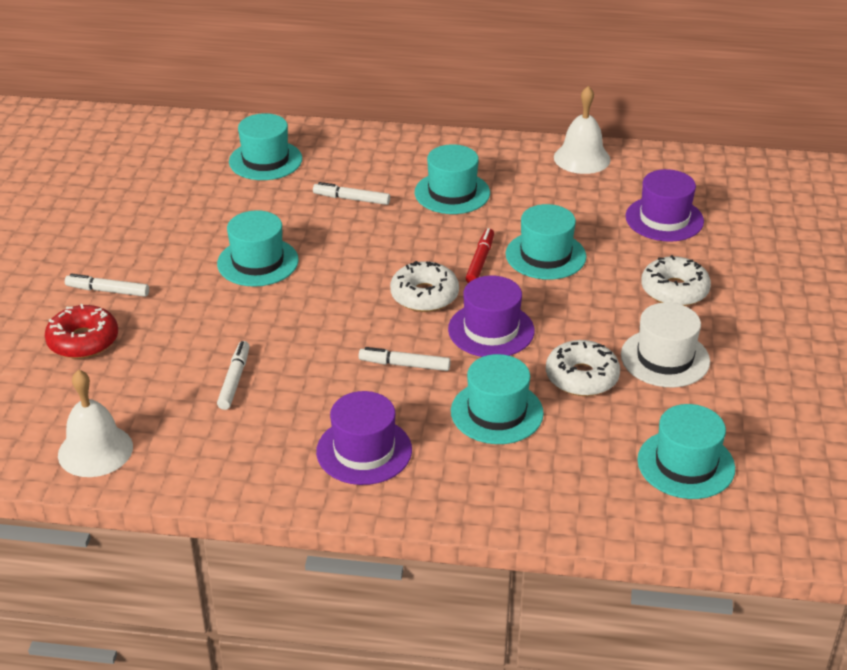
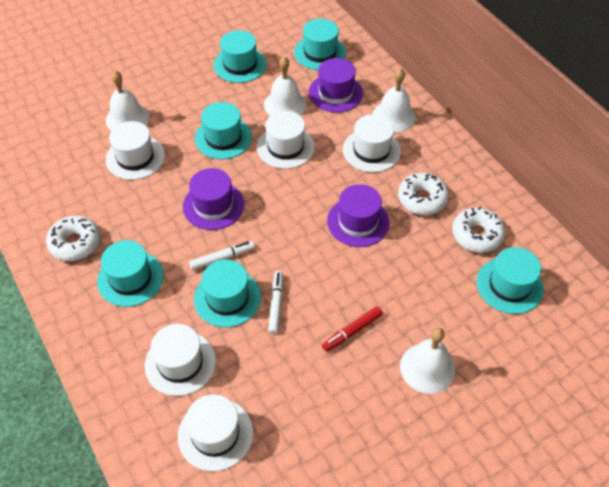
red donut: 1 -> 0
white bell: 2 -> 4
white hat: 1 -> 5
white marker: 4 -> 2

